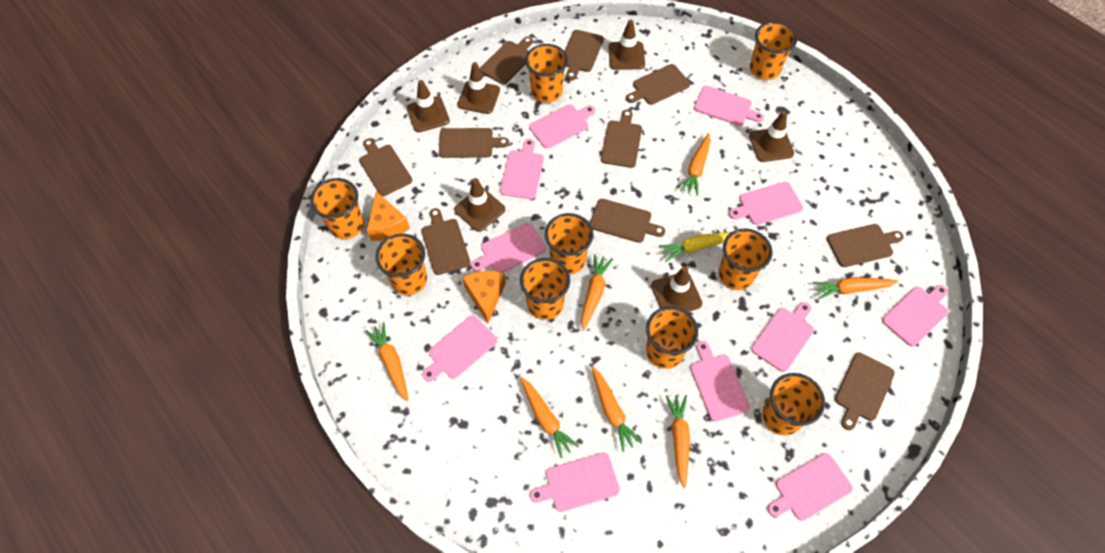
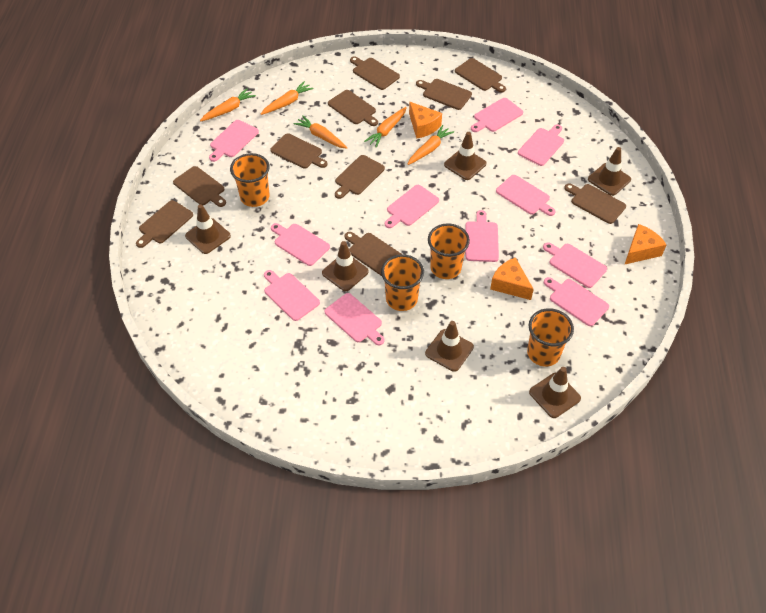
orange carrot: 7 -> 5
orange cheese: 2 -> 3
orange cup: 9 -> 4
yellow carrot: 1 -> 0

